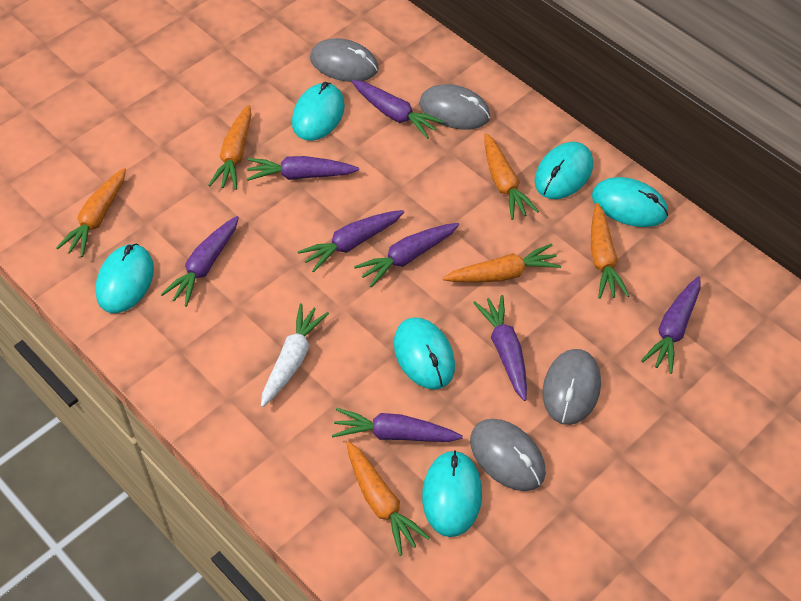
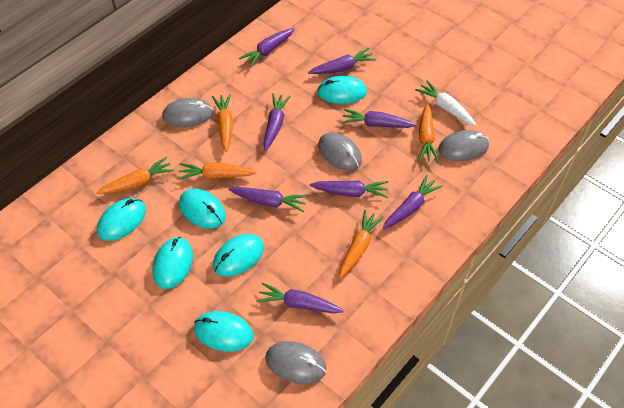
orange carrot: 6 -> 5

